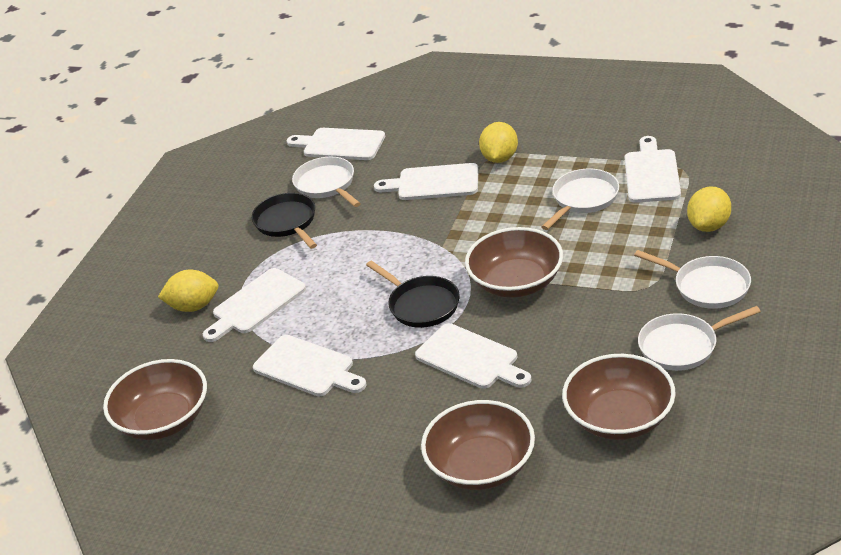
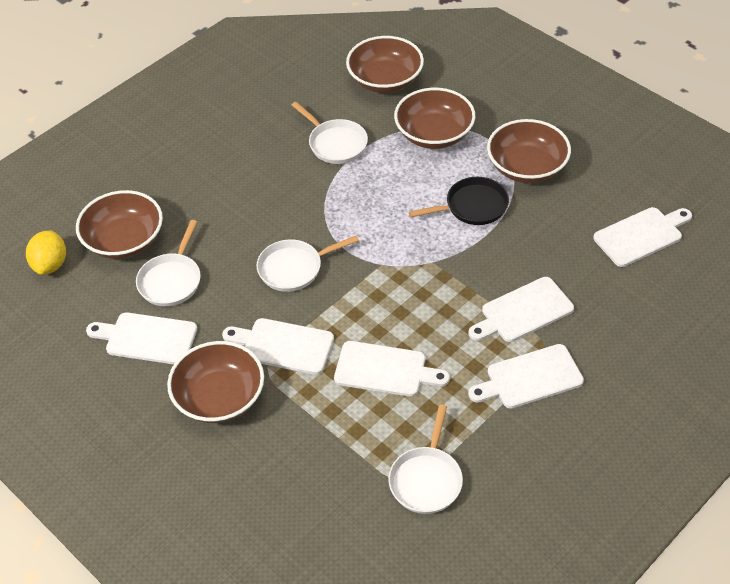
black pan: 2 -> 1
brown bowl: 4 -> 5
yellow lemon: 3 -> 1

